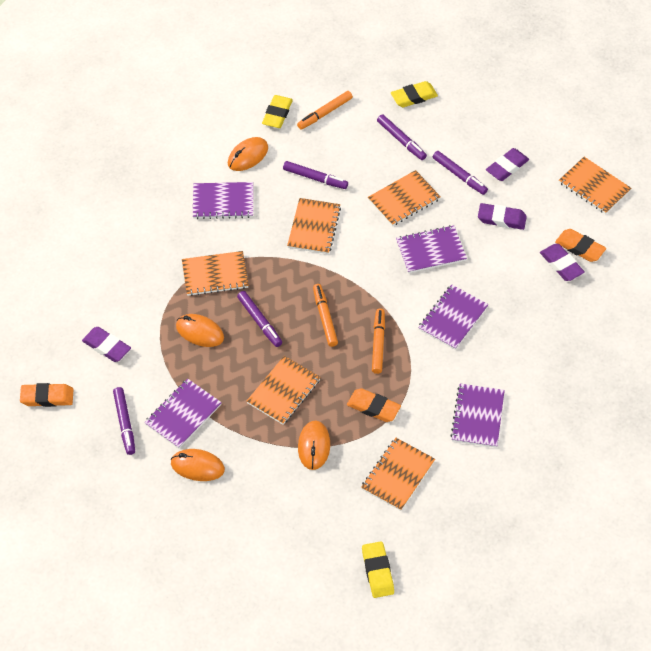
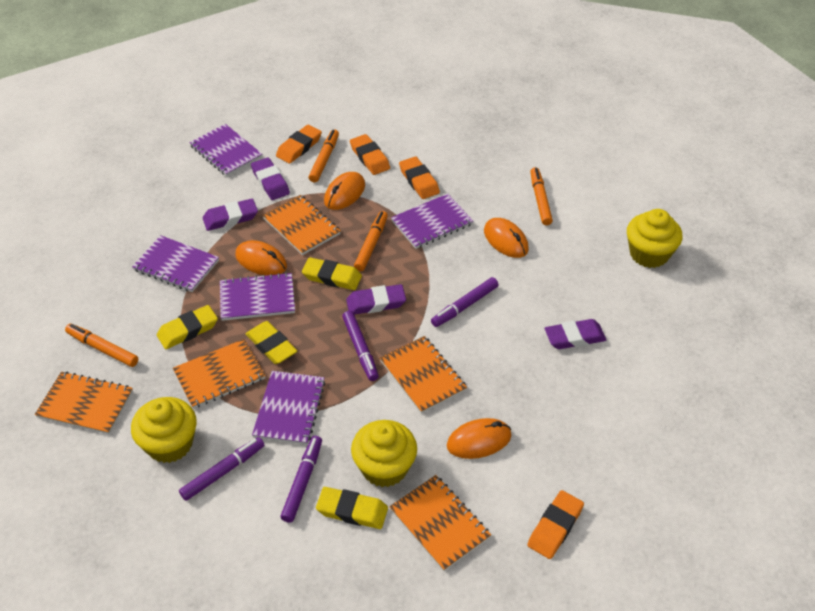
orange eraser: 3 -> 4
orange marker: 3 -> 4
orange notebook: 6 -> 5
purple marker: 5 -> 4
yellow cupcake: 0 -> 3
yellow eraser: 3 -> 4

